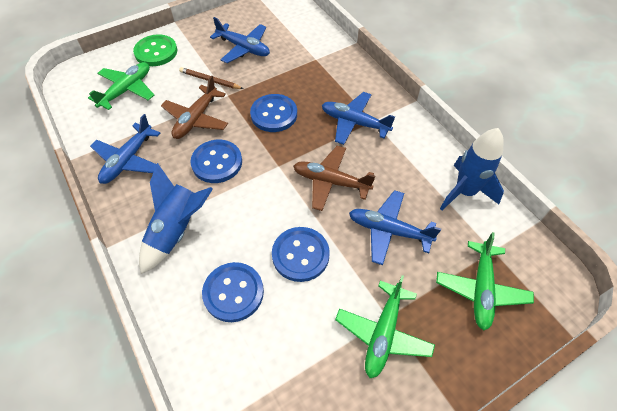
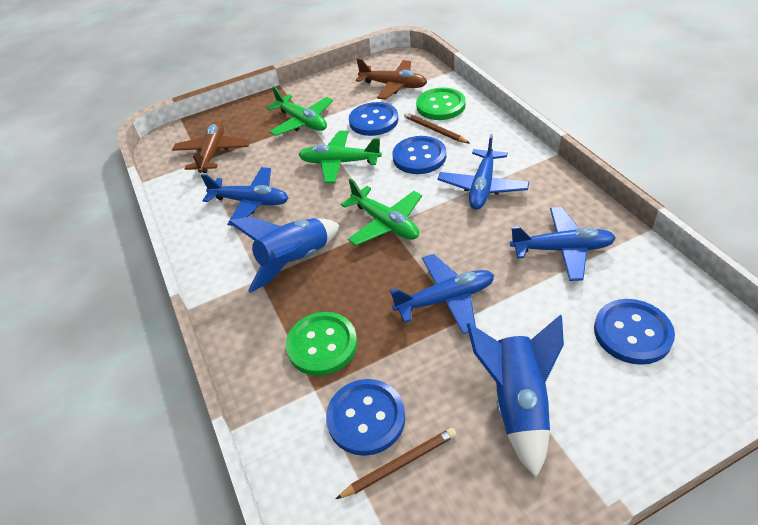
brown pencil: 1 -> 2
green button: 1 -> 2

